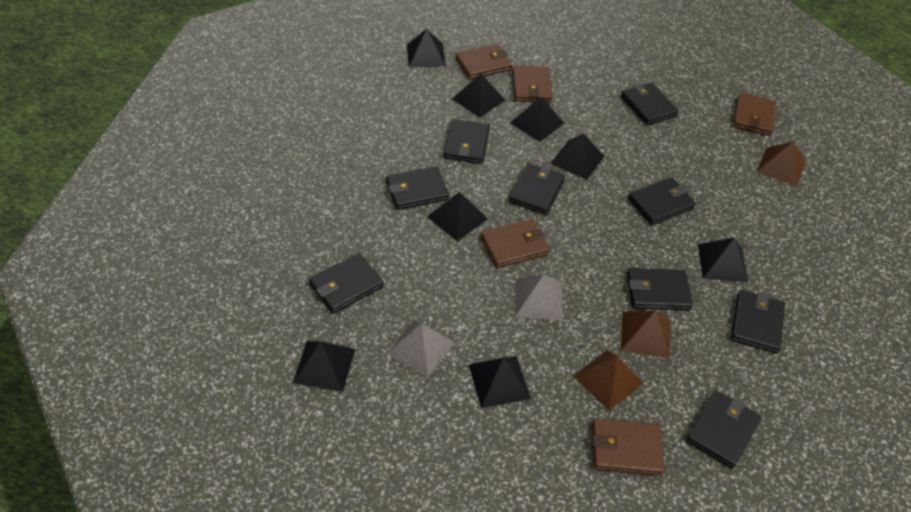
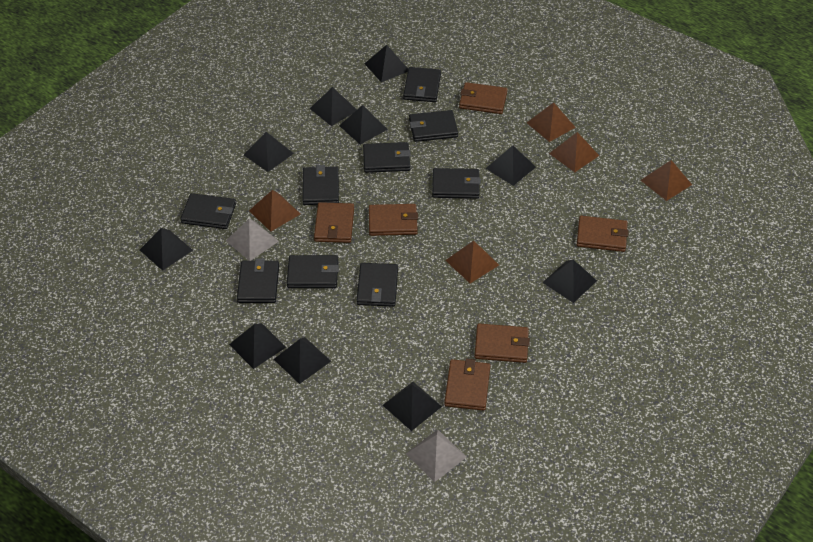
black pyramid: 8 -> 10
brown pyramid: 3 -> 5
brown wallet: 5 -> 6

